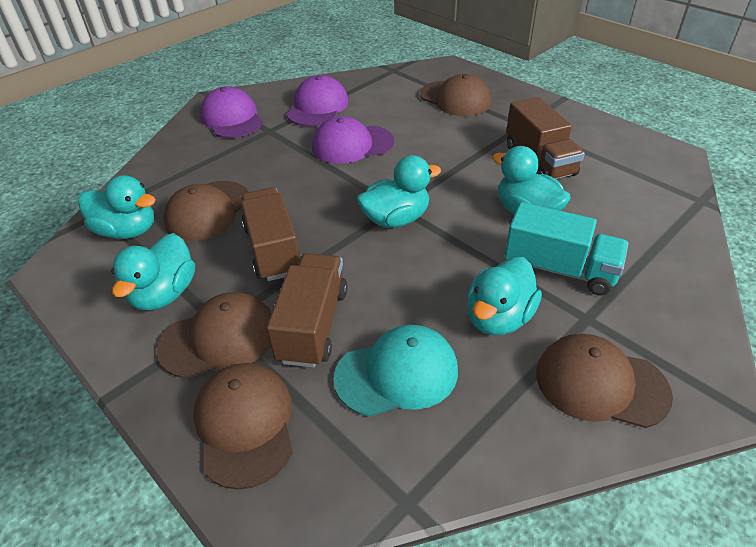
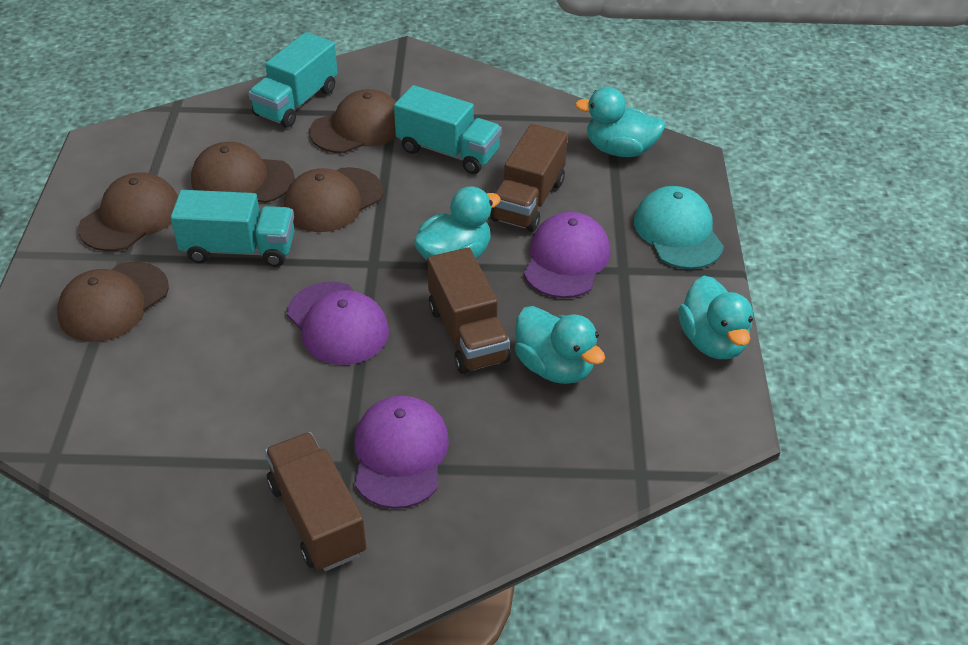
turquoise duck: 5 -> 4
turquoise truck: 1 -> 3

